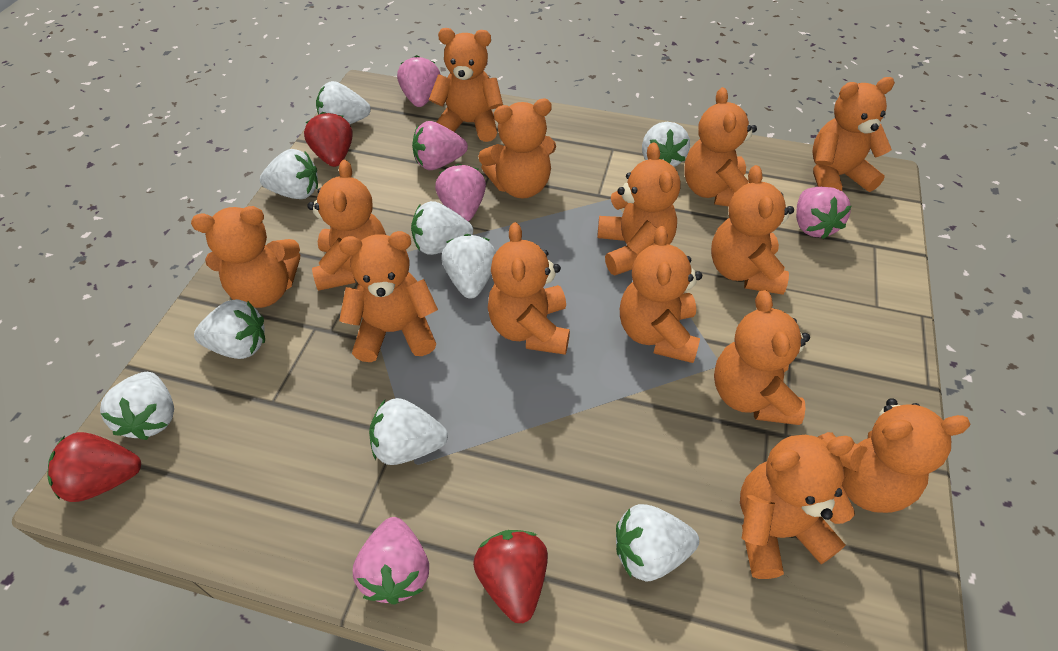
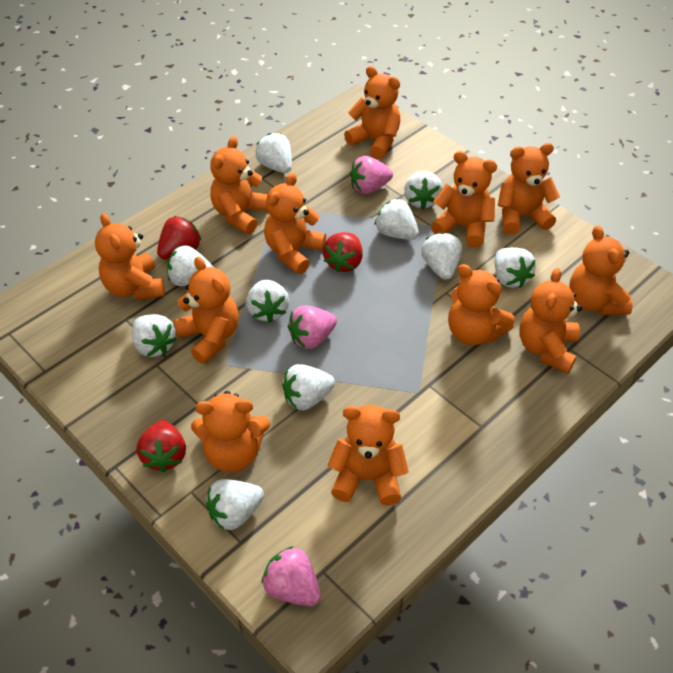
orange teddy bear: 14 -> 12
pink strawberry: 5 -> 3
white strawberry: 9 -> 10

